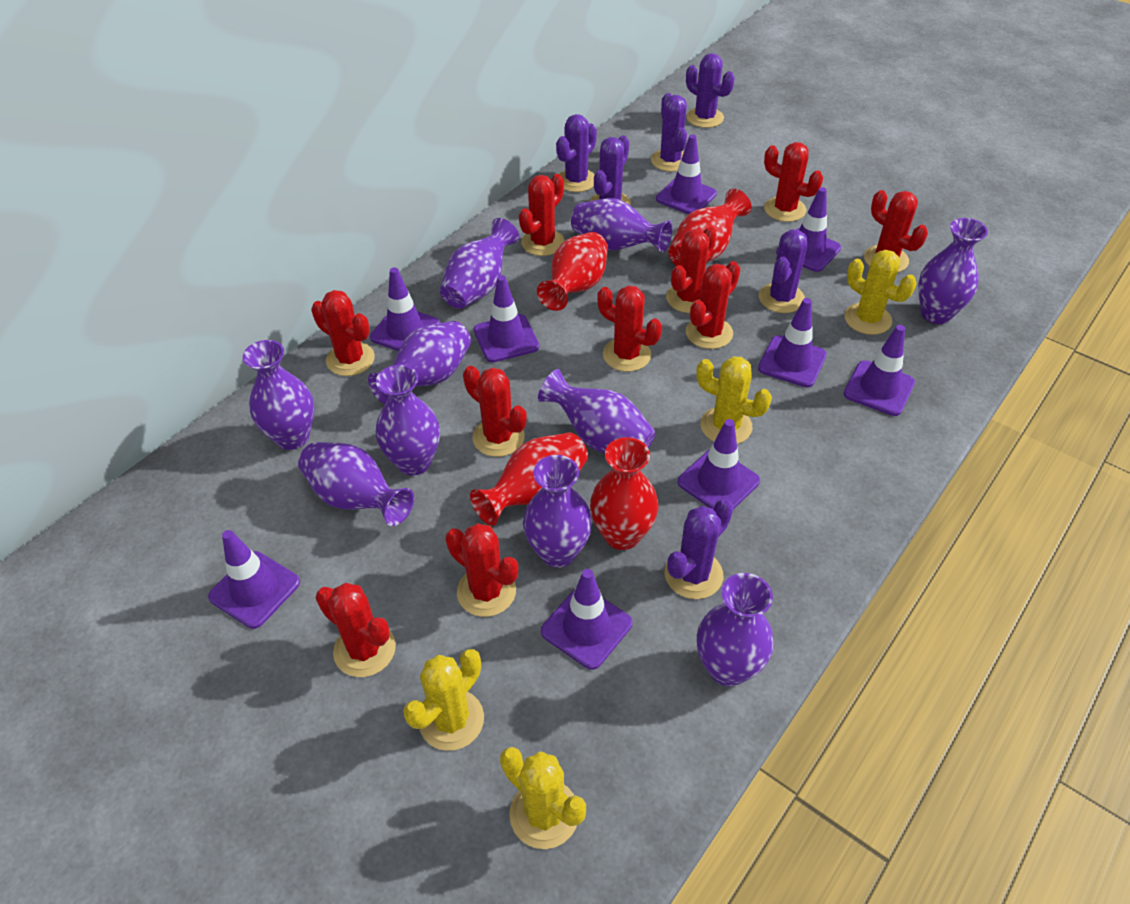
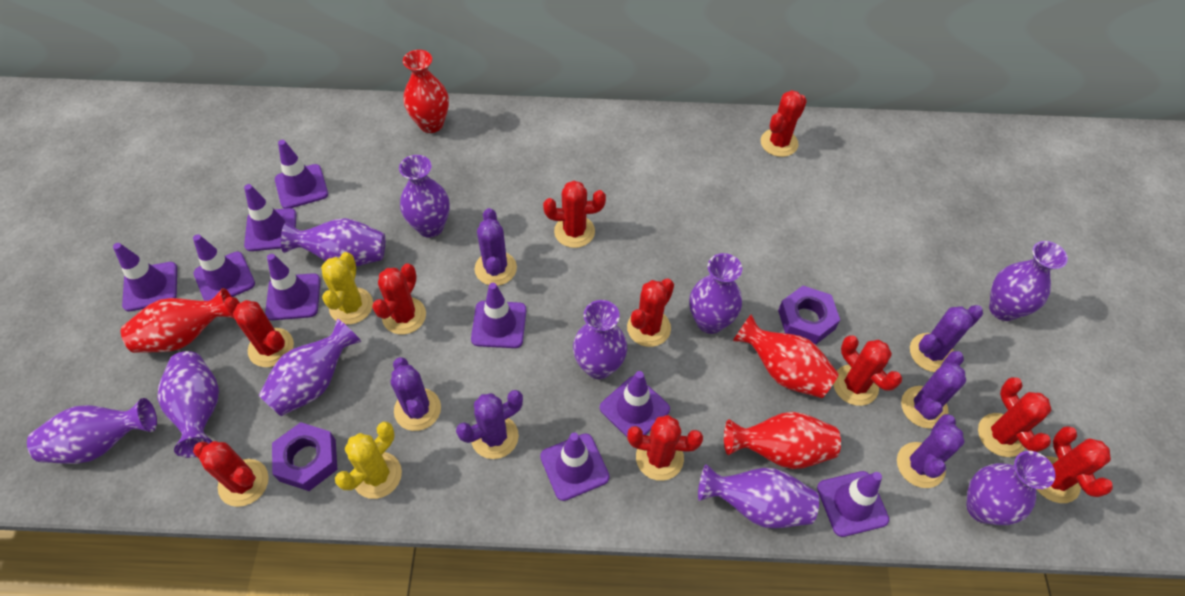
purple nut: 0 -> 2
yellow cactus: 4 -> 2

